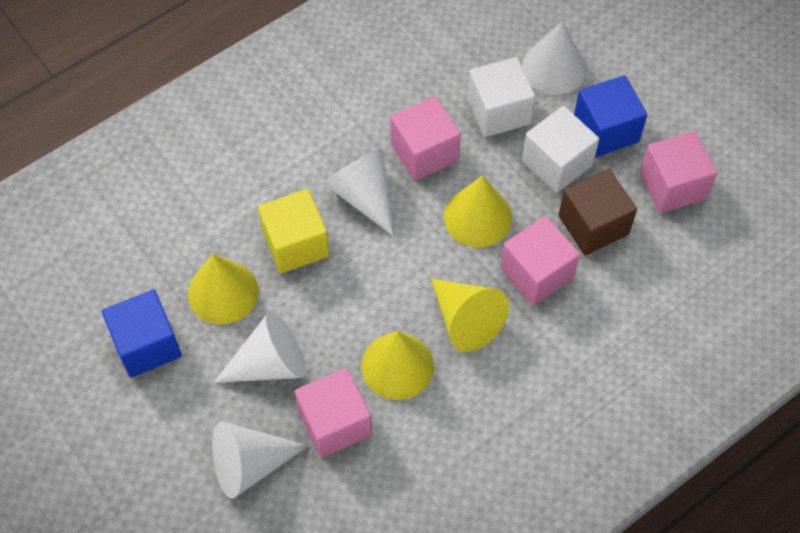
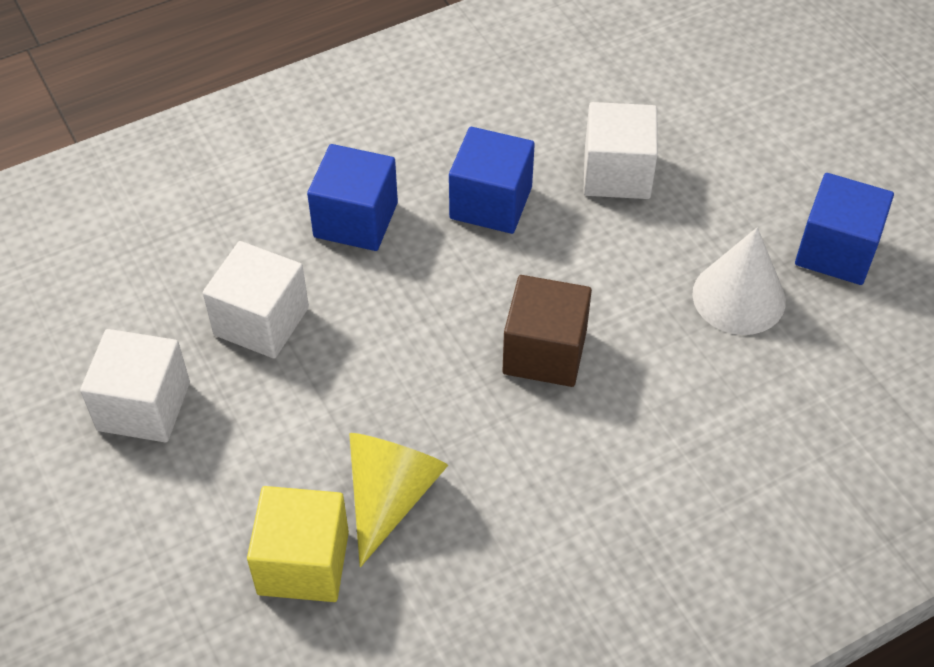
blue cube: 2 -> 3
pink cube: 4 -> 0
white cone: 4 -> 1
white cube: 2 -> 3
yellow cone: 4 -> 1

